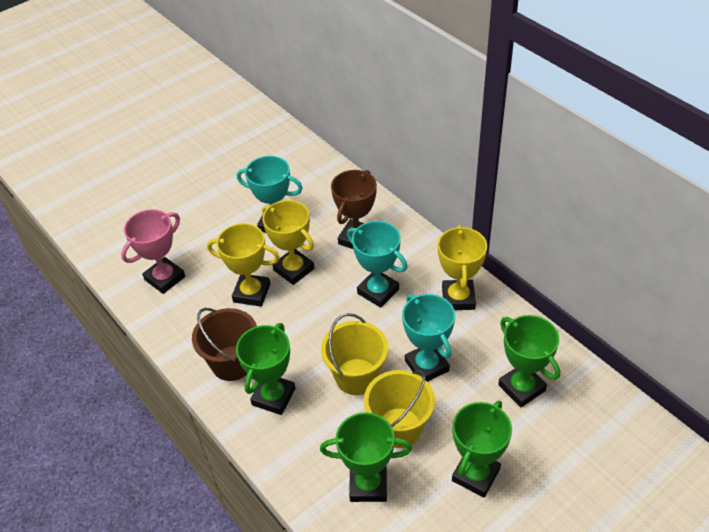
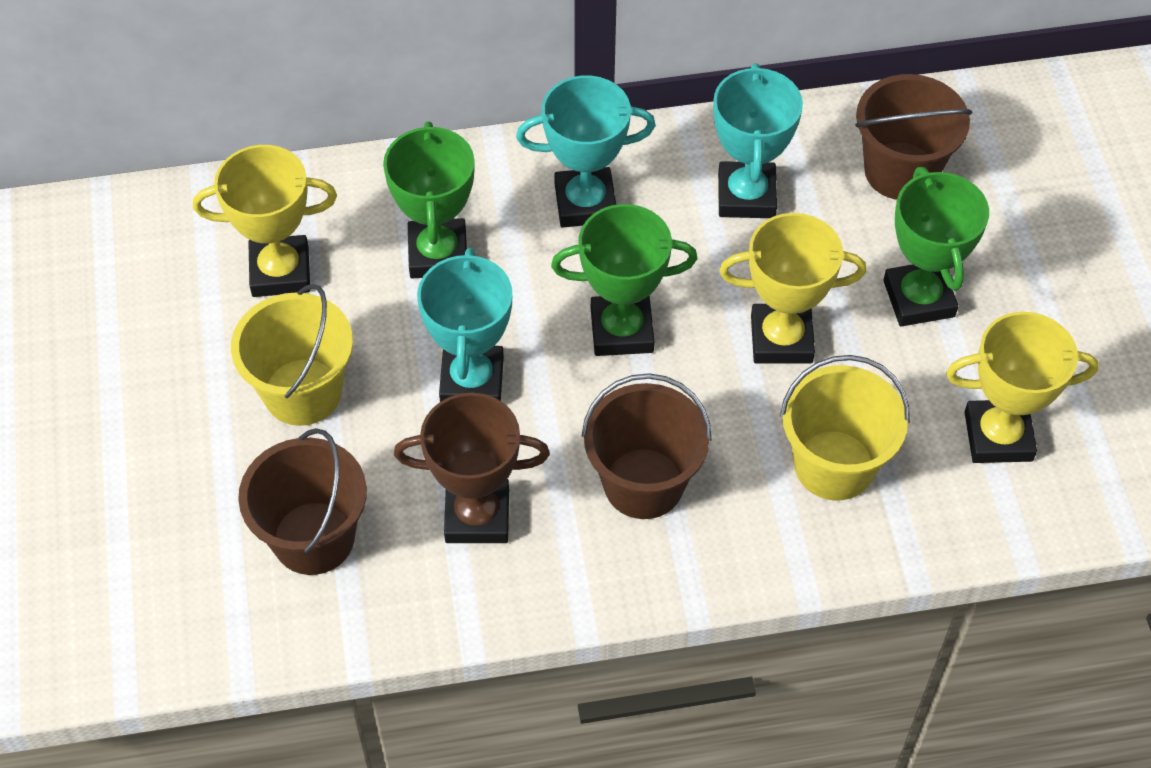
brown bucket: 1 -> 3
green trophy: 4 -> 3
pink trophy: 1 -> 0

